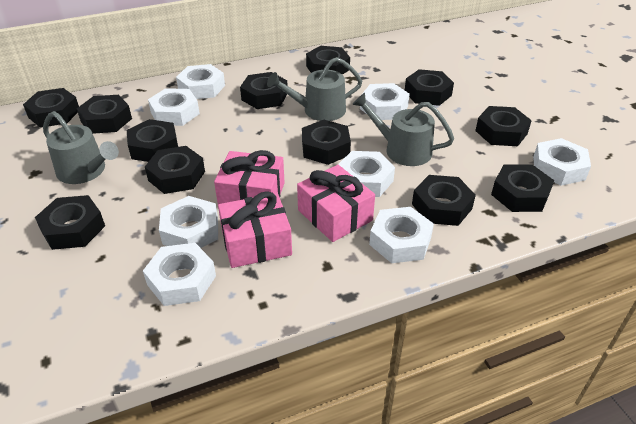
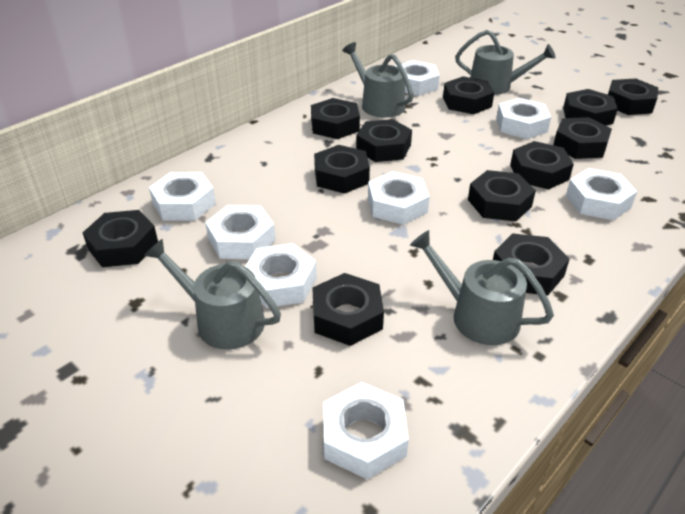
grey watering can: 3 -> 4
pink gift: 3 -> 0

